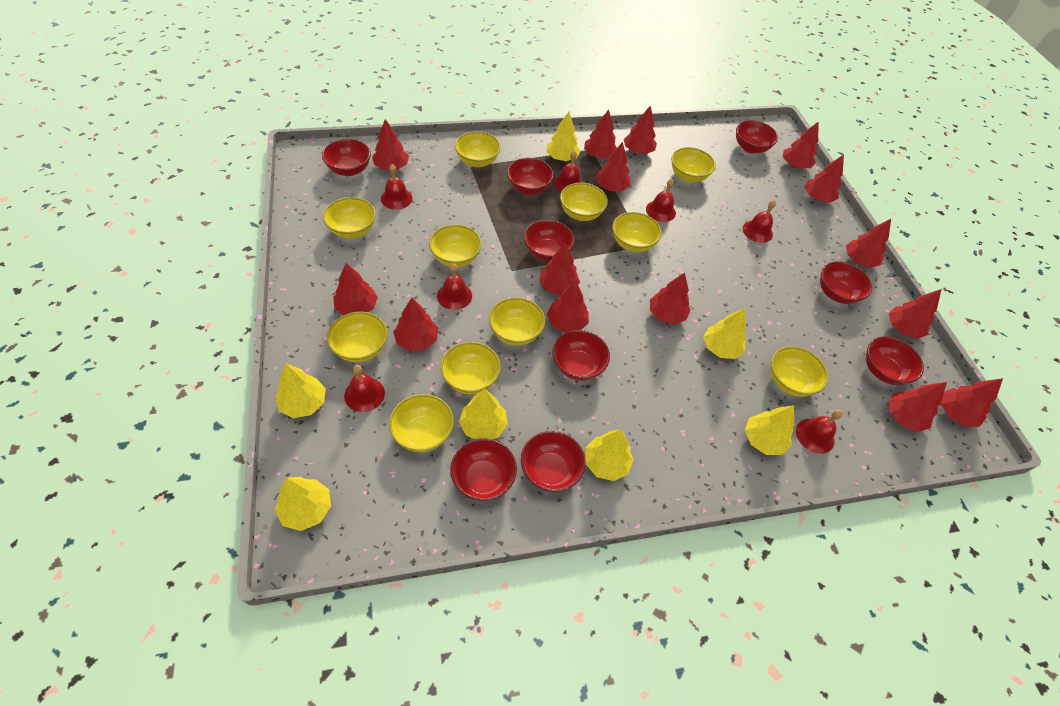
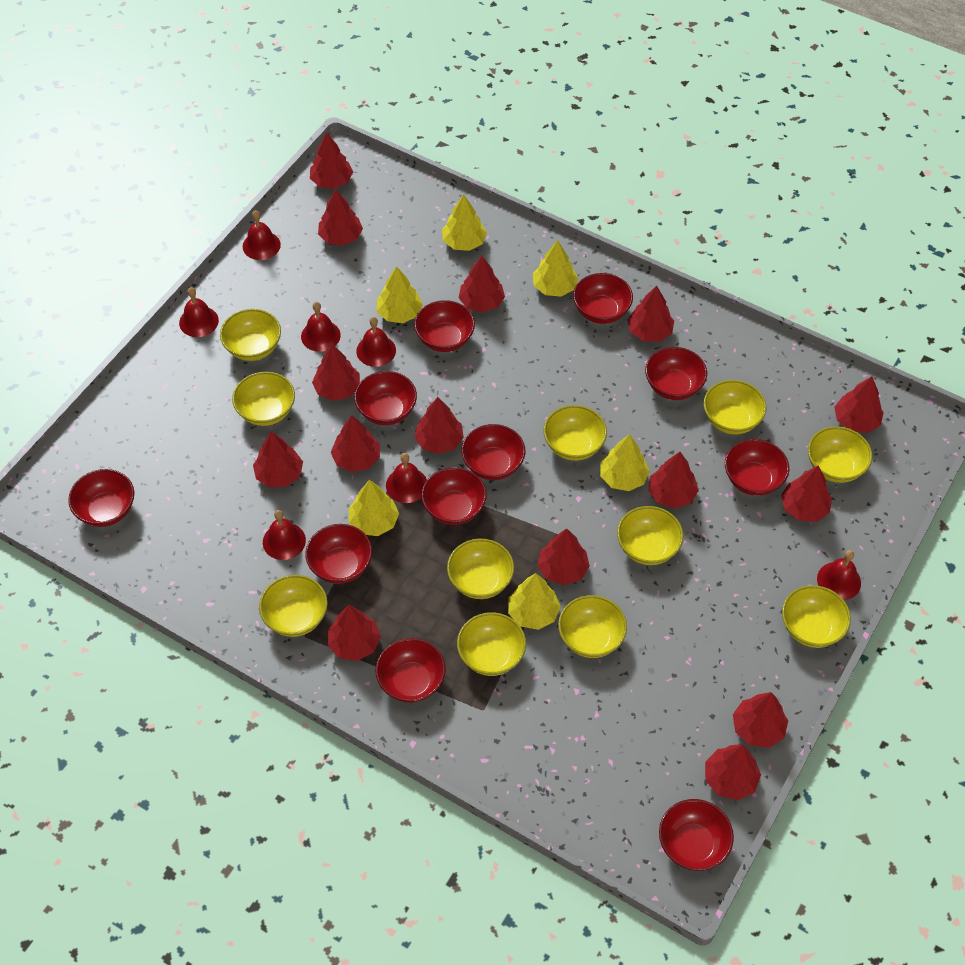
red bowl: 9 -> 11
yellow tree: 7 -> 6

